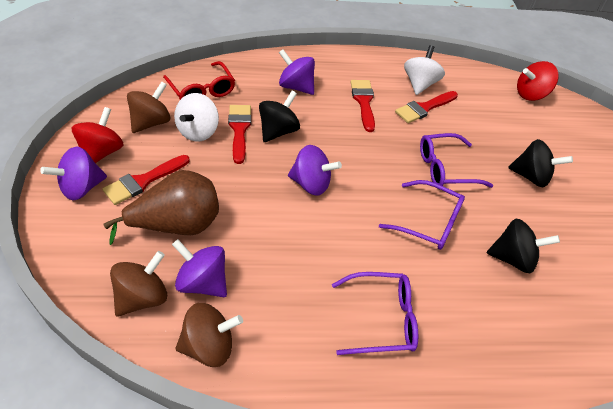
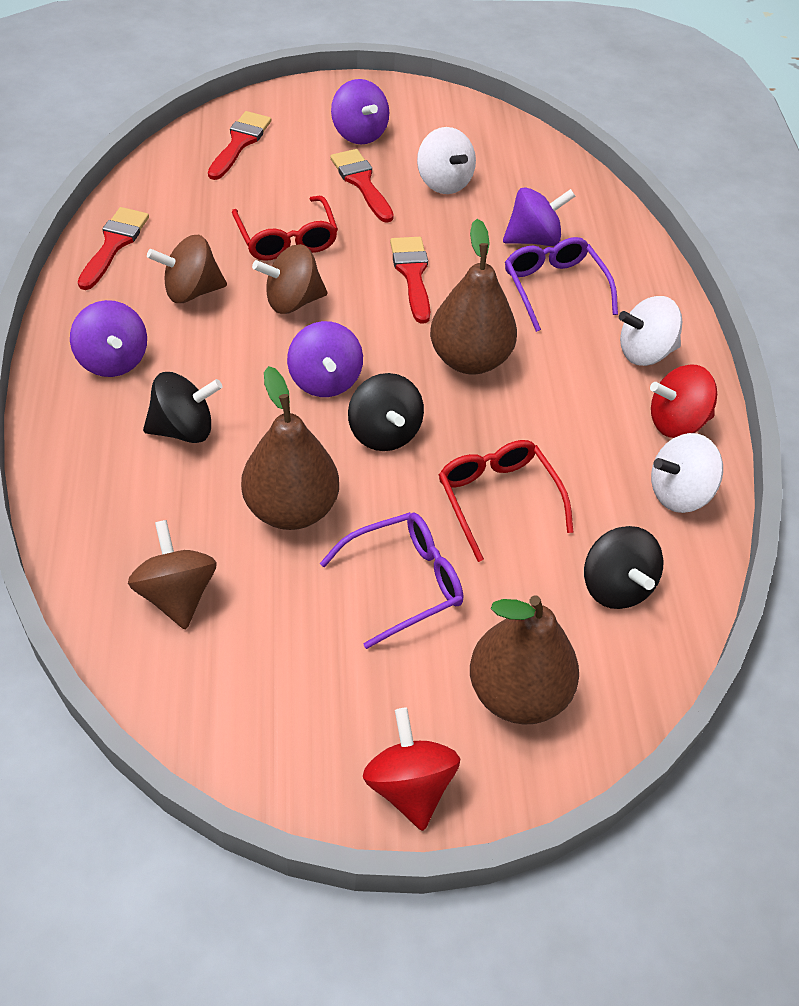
brown pear: 1 -> 3
purple glasses: 3 -> 2
red glasses: 1 -> 2
white spinning top: 2 -> 3

